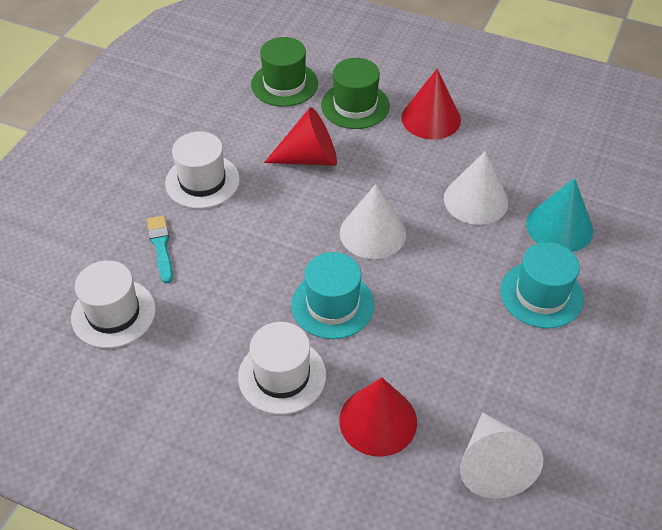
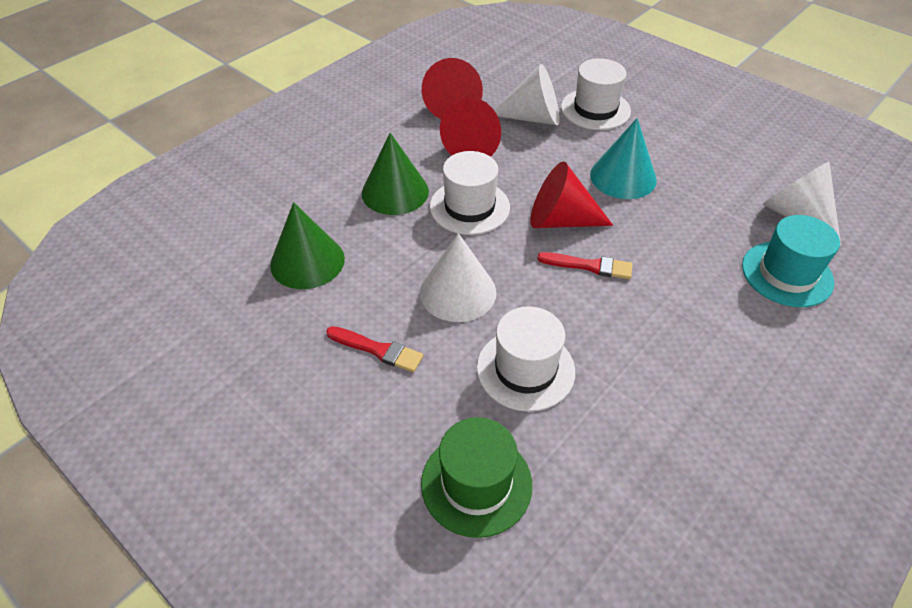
green cone: 0 -> 2
green hat: 2 -> 1
red brush: 0 -> 2
turquoise brush: 1 -> 0
turquoise hat: 2 -> 1

